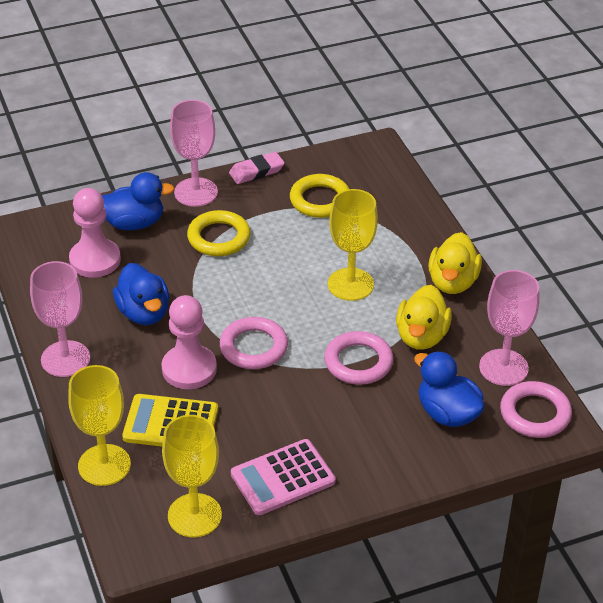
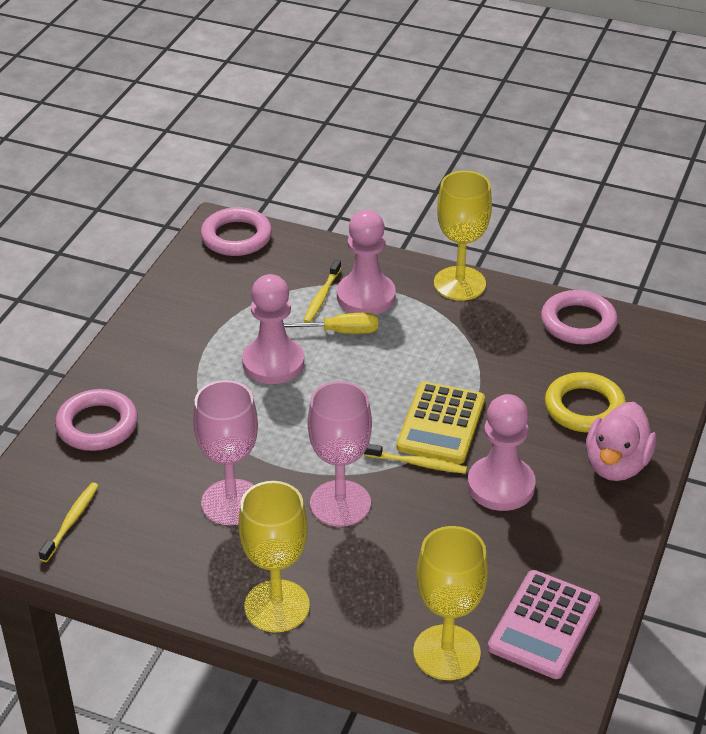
blue duck: 3 -> 0
pink duck: 0 -> 1
pink eraser: 1 -> 0
pink goblet: 3 -> 2
pink pawn: 2 -> 3
yellow duck: 2 -> 0
yellow ring: 2 -> 1
yellow screwdriver: 0 -> 1
yellow toothbrush: 0 -> 3

